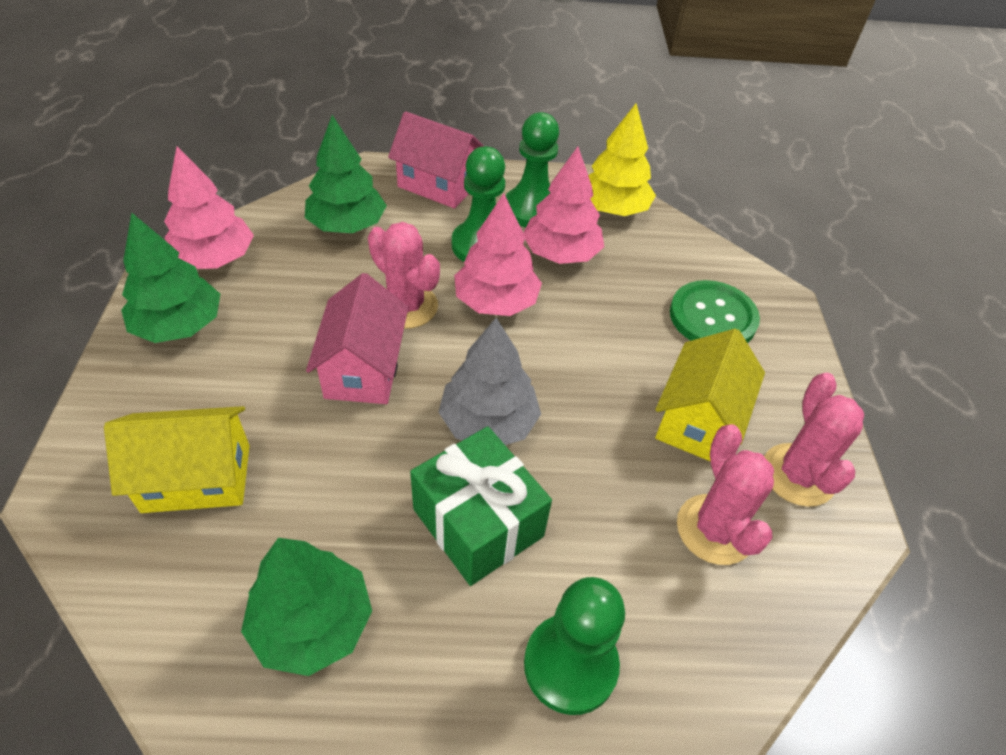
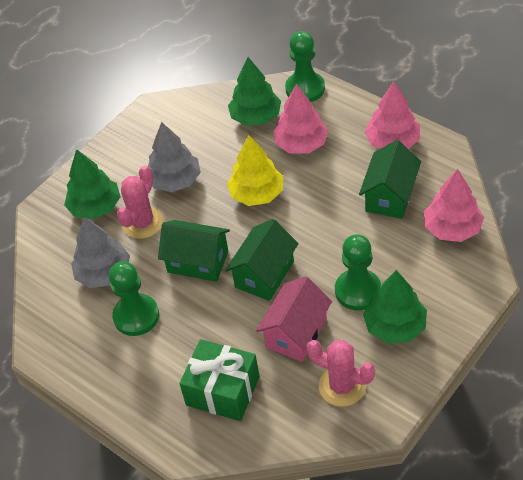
green button: 1 -> 0
green house: 0 -> 3
grey tree: 1 -> 2
pink cactus: 3 -> 2
pink house: 2 -> 1
yellow house: 2 -> 0

